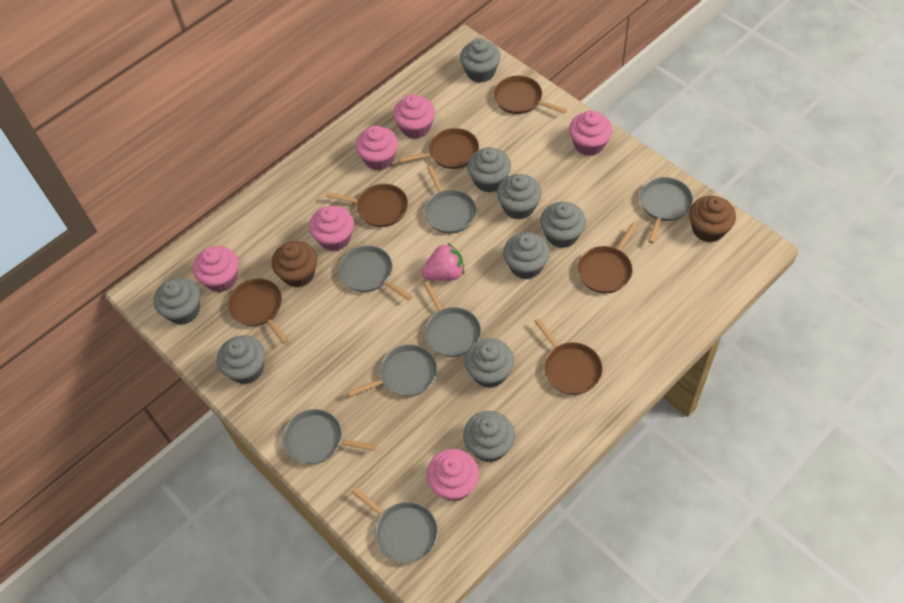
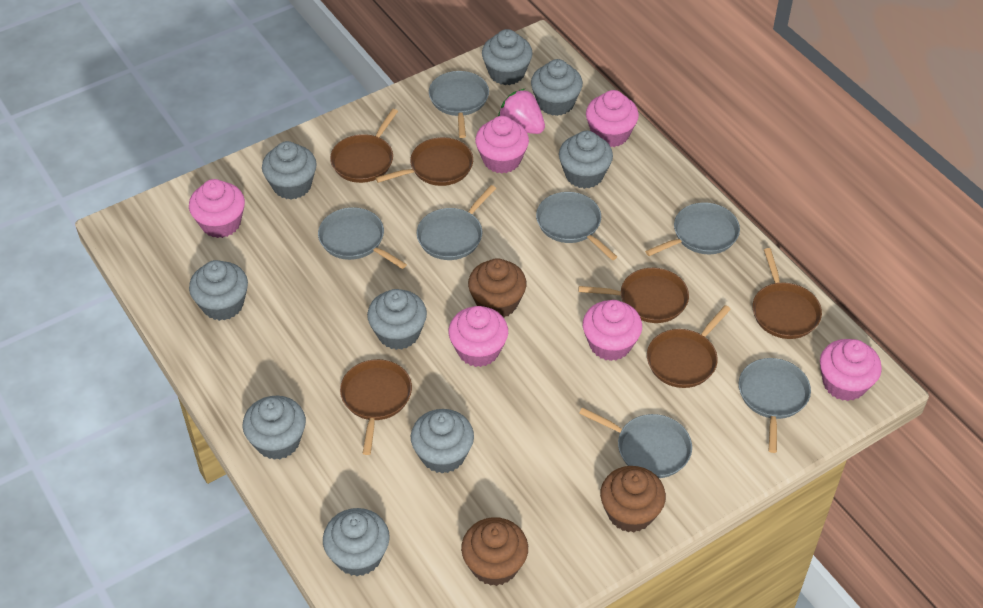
brown cupcake: 2 -> 3

